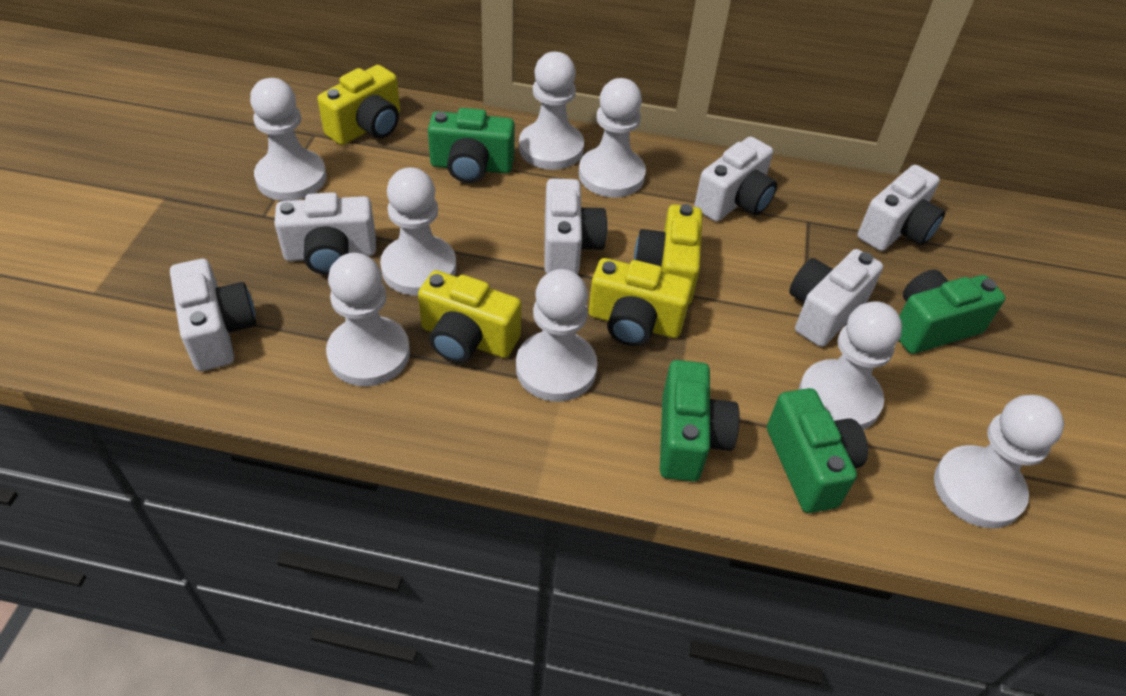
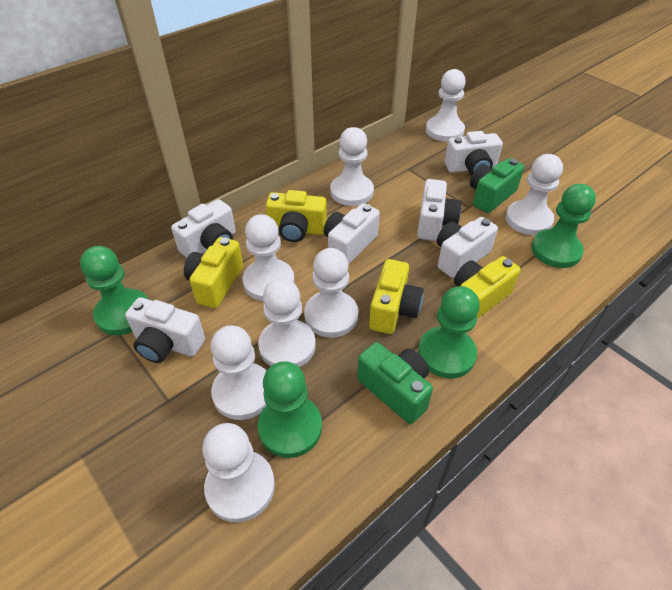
green camera: 4 -> 2
green pawn: 0 -> 4

